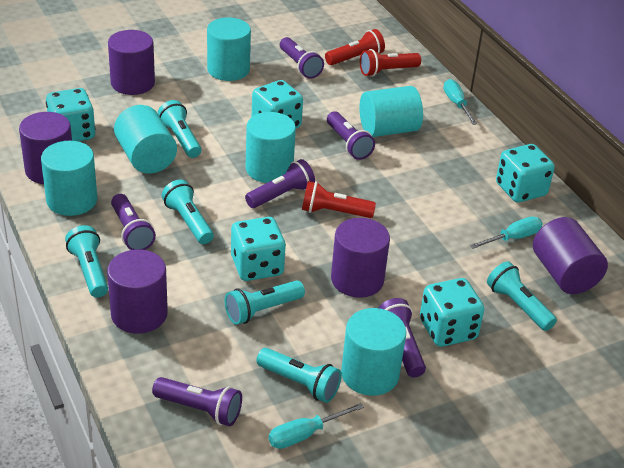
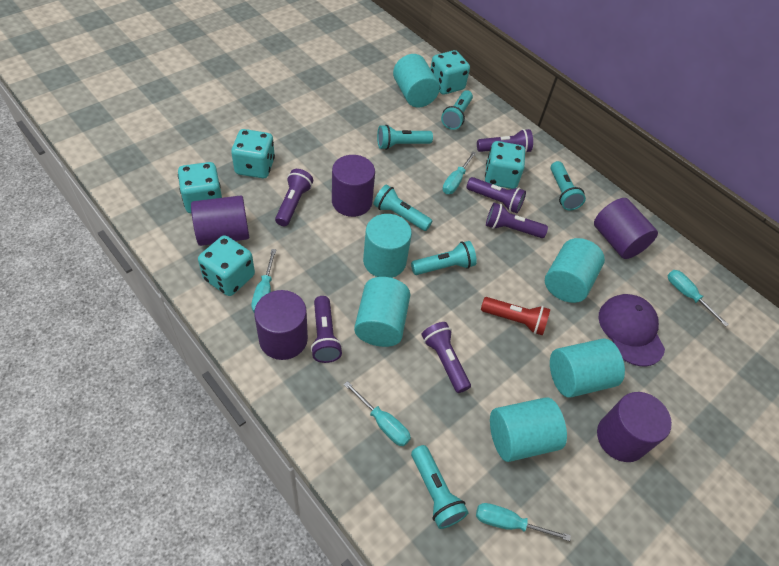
purple cap: 0 -> 1
red flashlight: 3 -> 1
turquoise screwdriver: 3 -> 5

